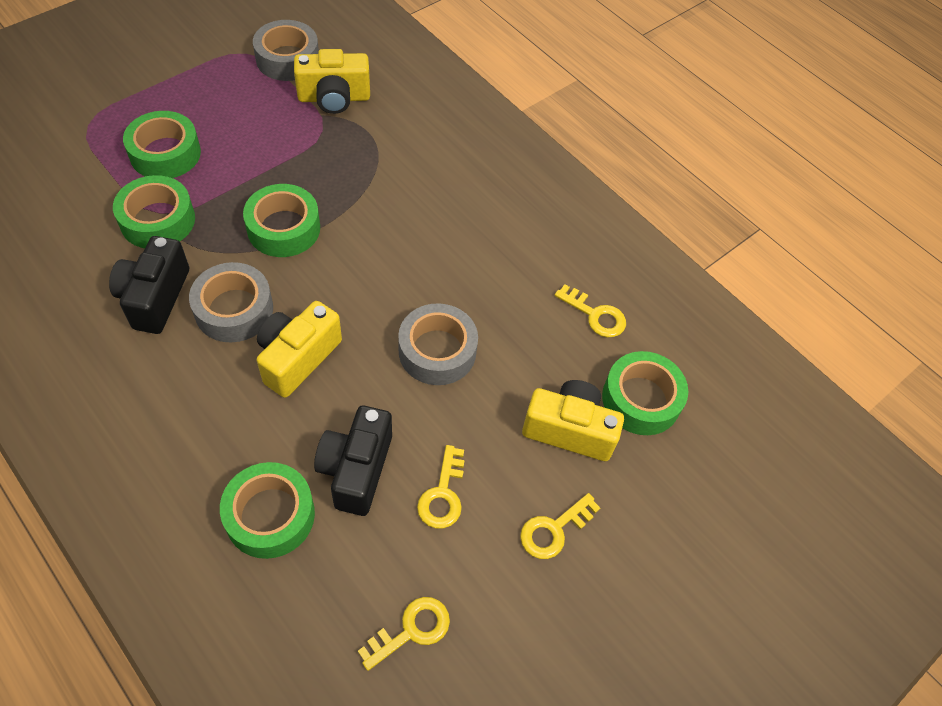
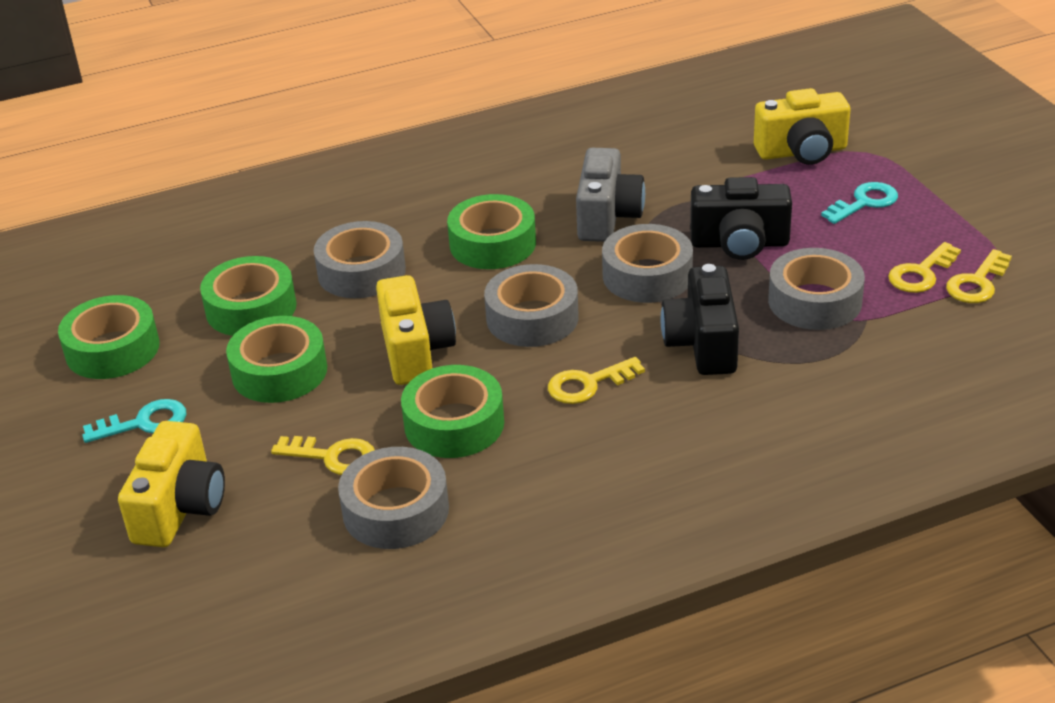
grey camera: 0 -> 1
grey tape: 3 -> 5
turquoise key: 0 -> 2

